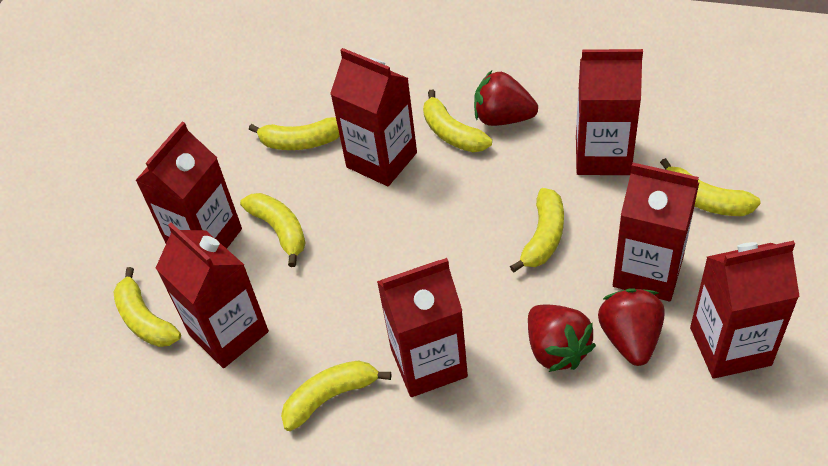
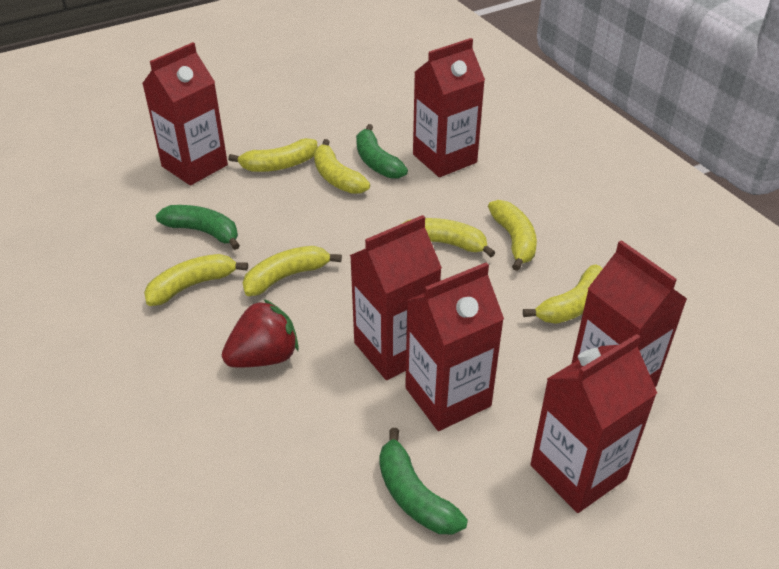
green banana: 0 -> 3
red carton: 7 -> 6
red strawberry: 3 -> 1

